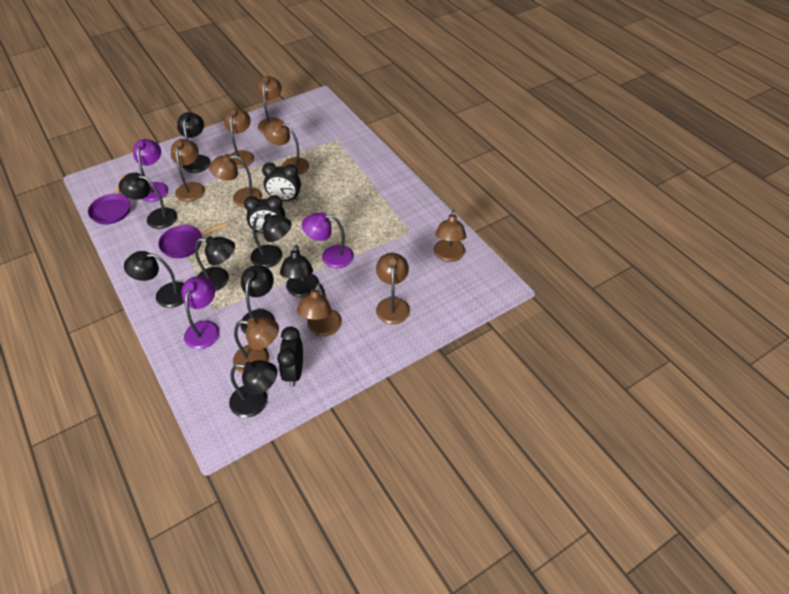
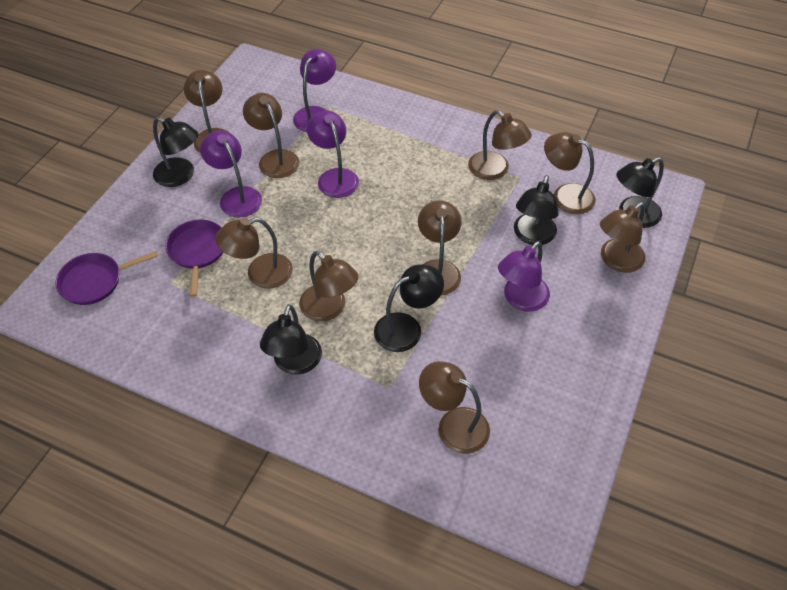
black clock: 3 -> 0
black lamp: 8 -> 5
purple lamp: 3 -> 4

